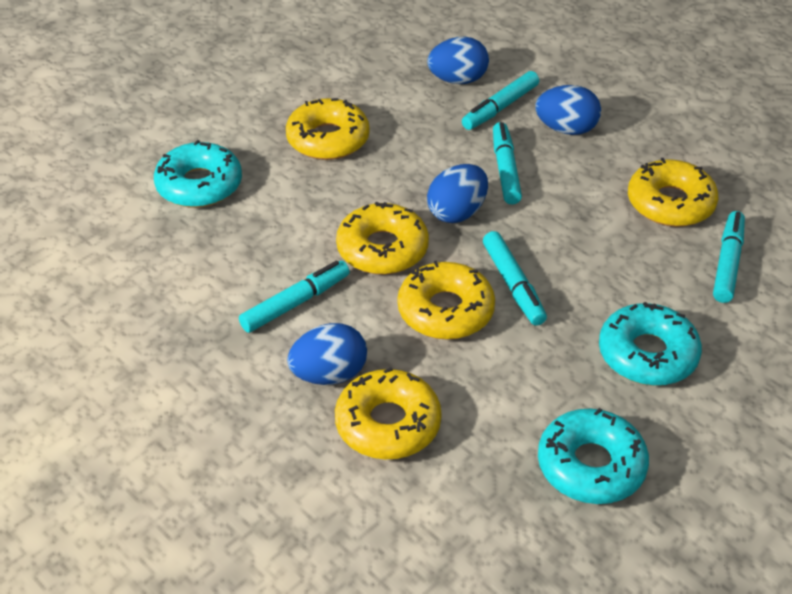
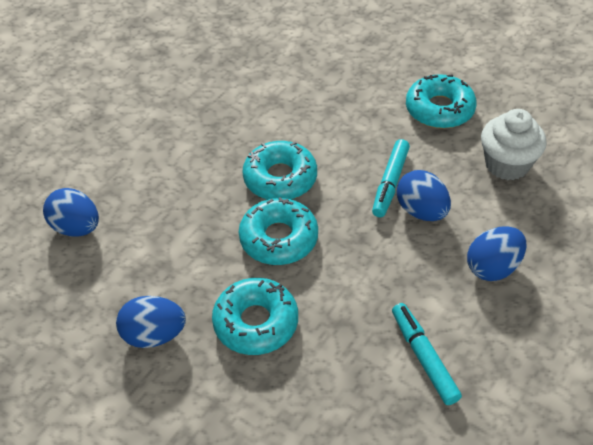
turquoise donut: 3 -> 4
turquoise marker: 5 -> 2
white cupcake: 0 -> 1
yellow donut: 5 -> 0

